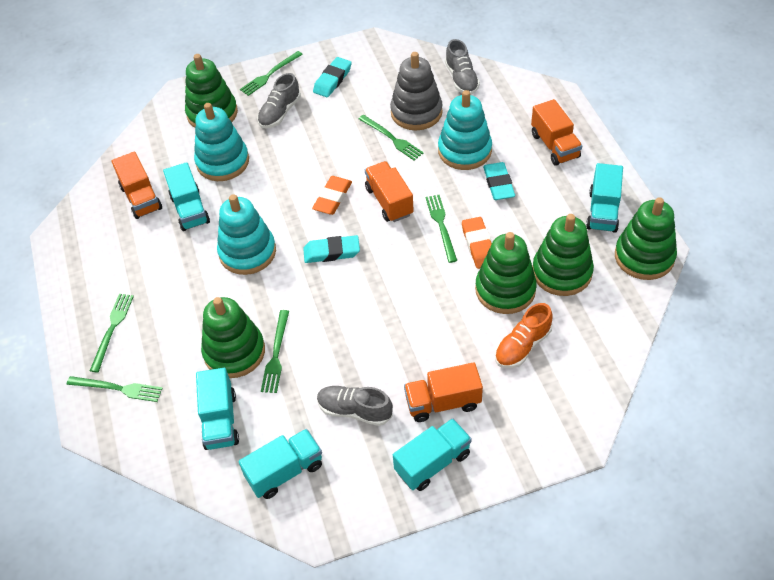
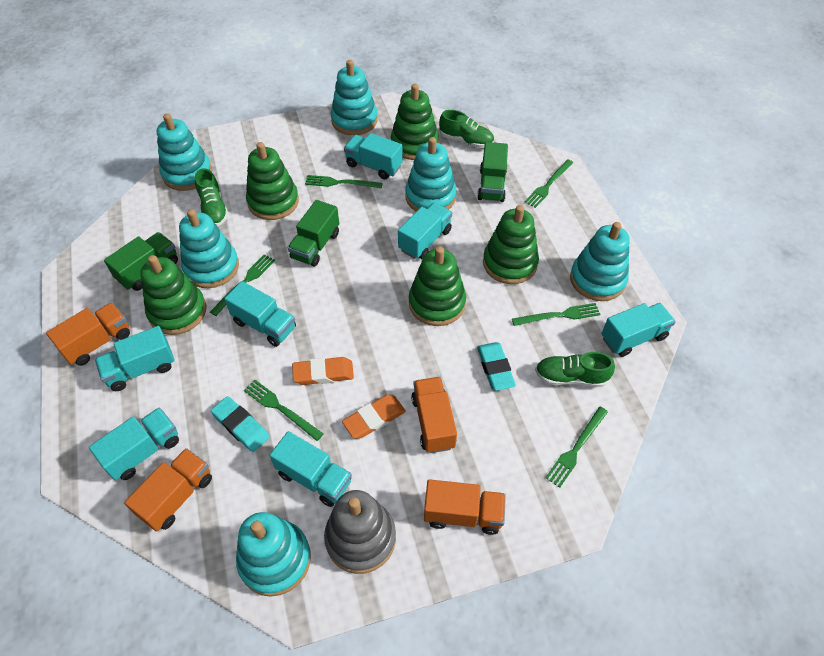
green shoe: 0 -> 3
green truck: 0 -> 3
grey shoe: 3 -> 0
orange shoe: 1 -> 0
turquoise eraser: 3 -> 2
turquoise stacking toy: 3 -> 6
turquoise truck: 5 -> 7

